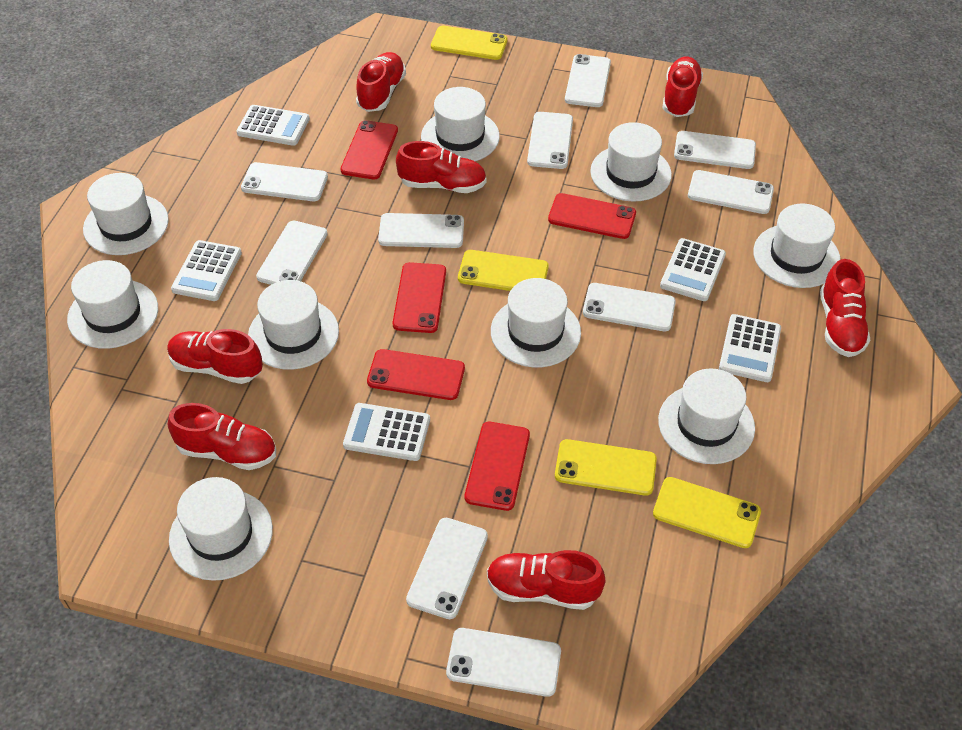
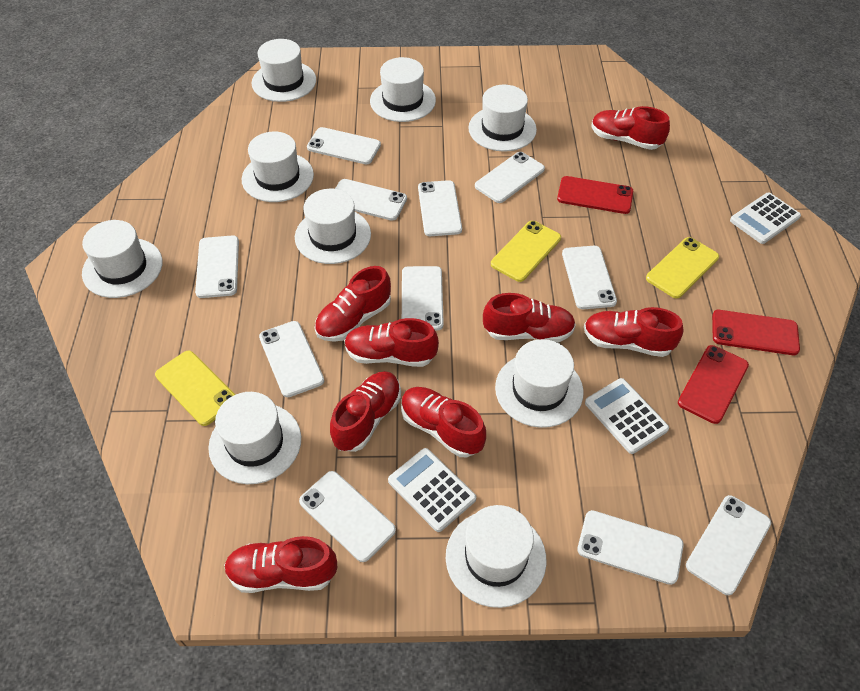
red phone: 5 -> 3
red shoe: 7 -> 8
white calculator: 5 -> 3
white phone: 10 -> 11
yellow phone: 4 -> 3

